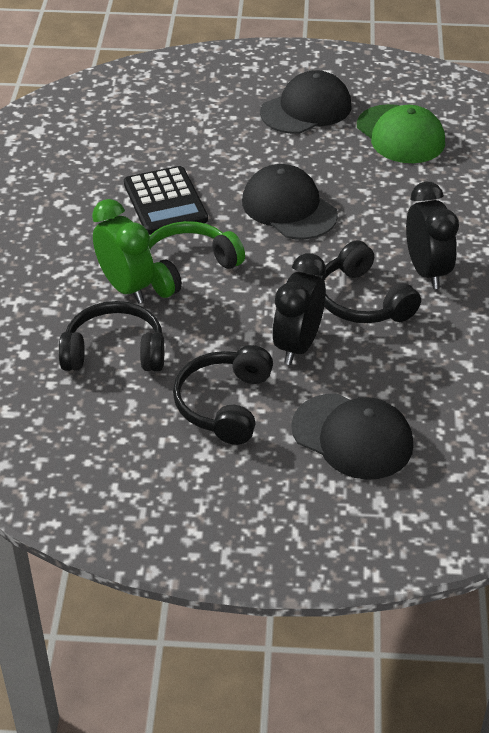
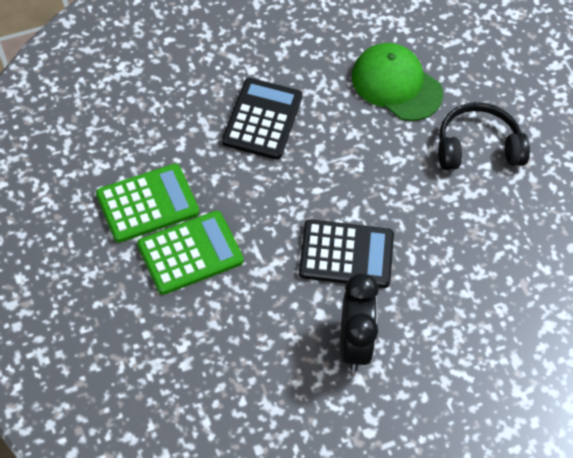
black calculator: 1 -> 2
black cap: 3 -> 0
black clock: 2 -> 1
black headphones: 3 -> 1
green calculator: 0 -> 2
green clock: 1 -> 0
green headphones: 1 -> 0

